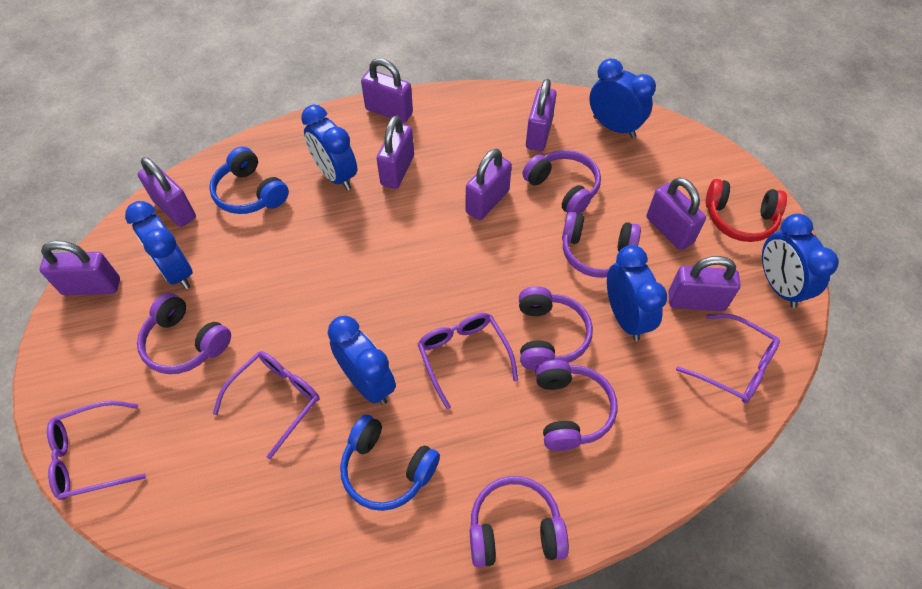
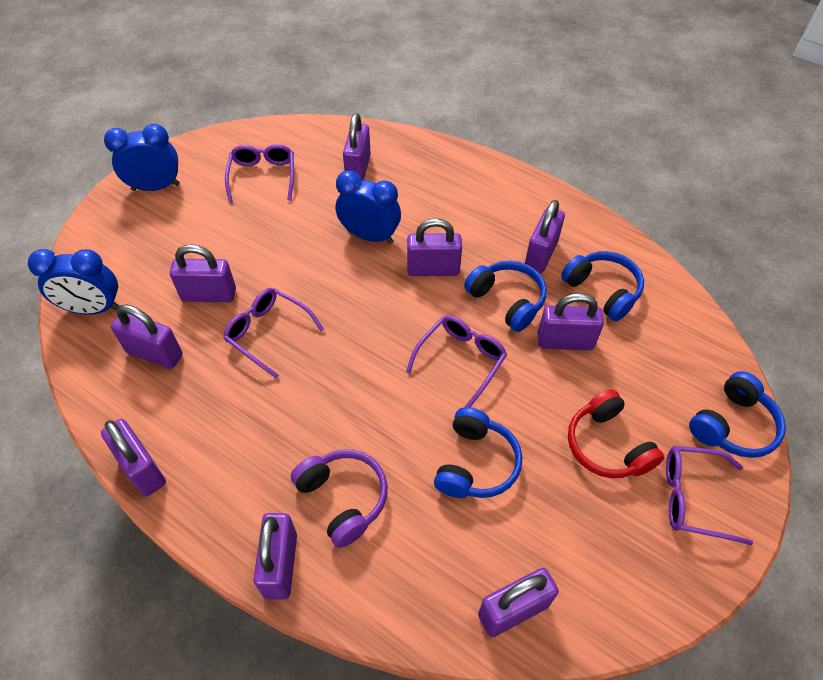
blue clock: 6 -> 3
blue headphones: 2 -> 4
purple headphones: 6 -> 1
purple padlock: 8 -> 9

